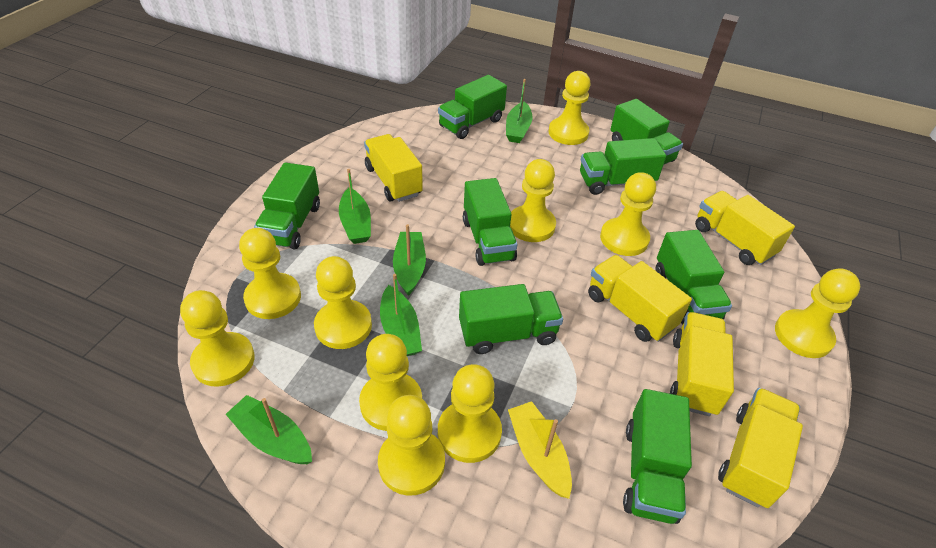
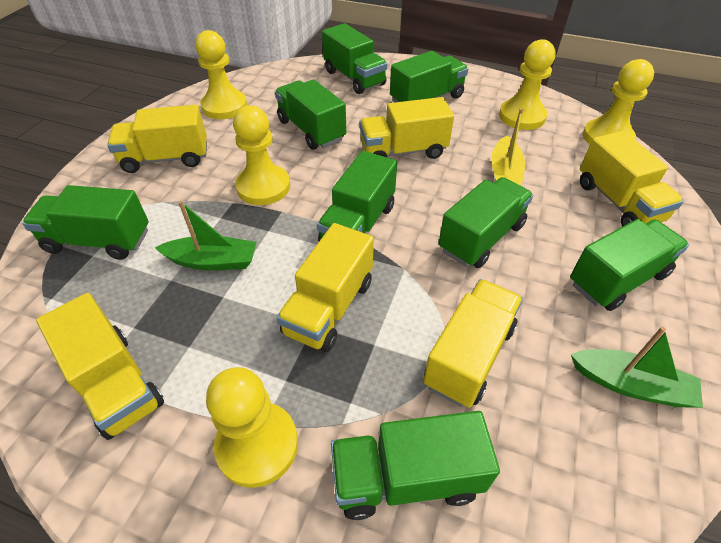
green boat: 5 -> 2
yellow pawn: 10 -> 5
yellow truck: 5 -> 6

